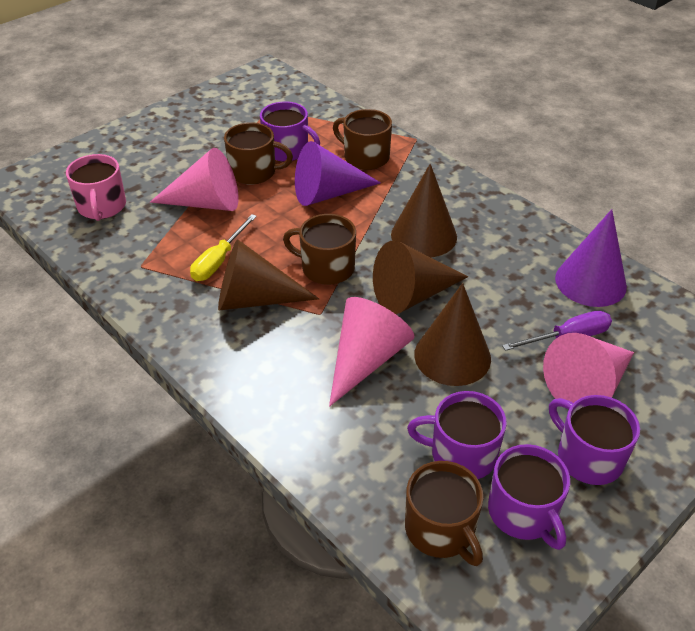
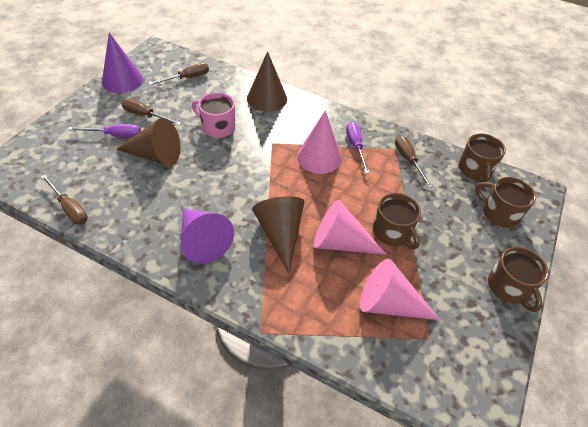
brown cone: 4 -> 3
brown screwdriver: 0 -> 4
purple mug: 4 -> 0
purple screwdriver: 1 -> 2
yellow screwdriver: 1 -> 0

